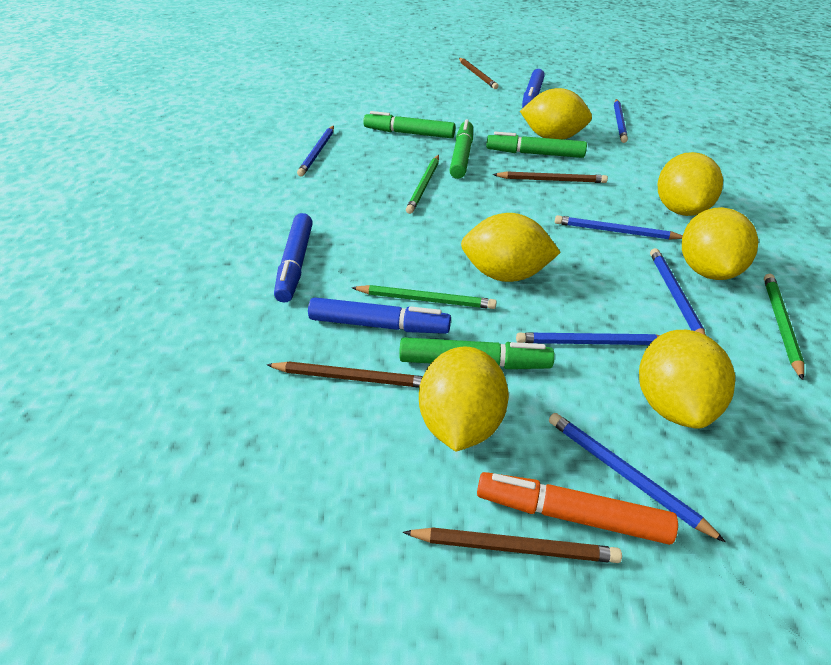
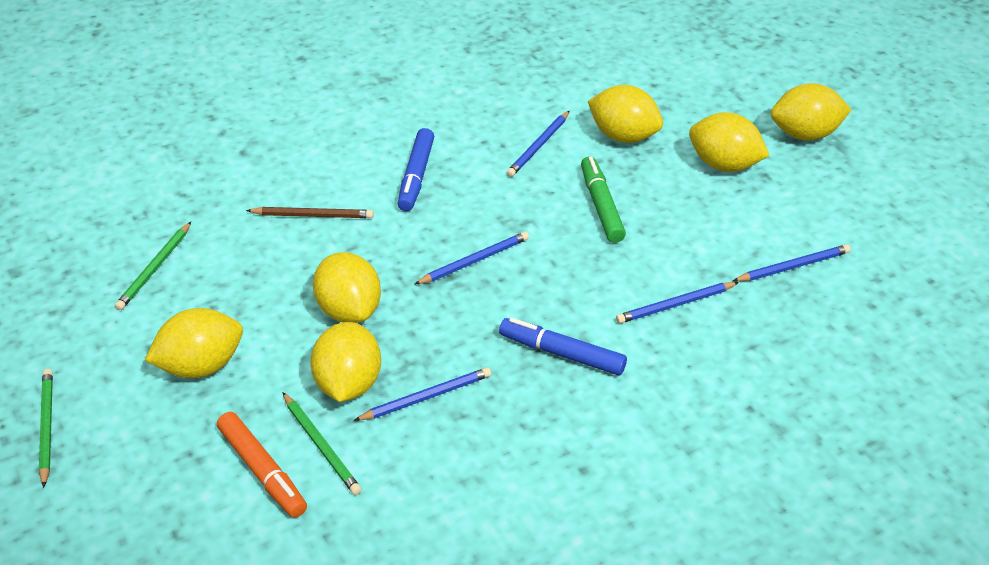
blue marker: 3 -> 2
blue pencil: 6 -> 5
brown pencil: 4 -> 1
green marker: 4 -> 1

